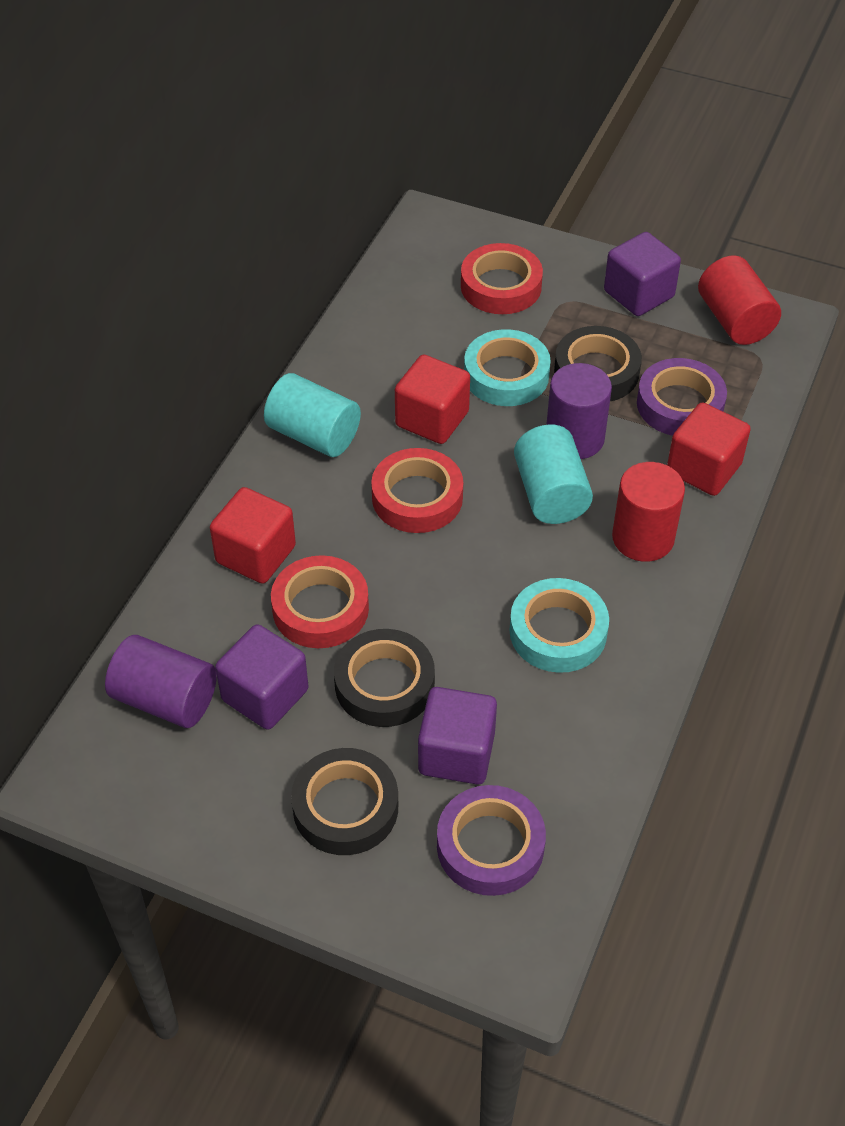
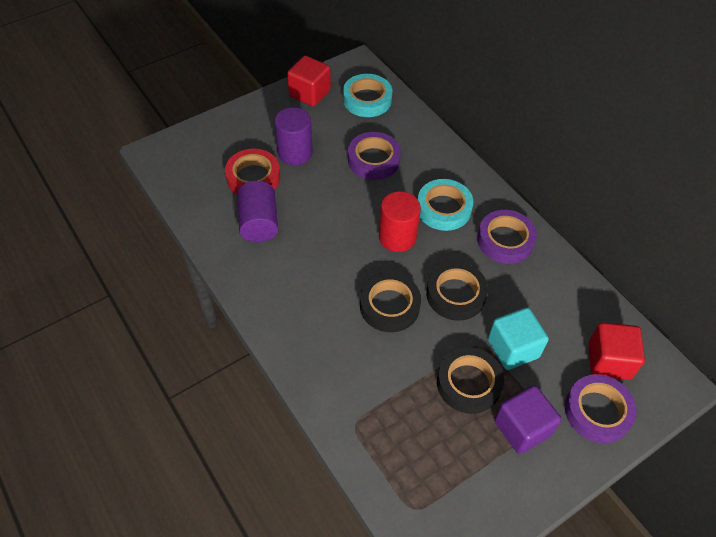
purple cube: 3 -> 1
purple tape: 2 -> 3
red cube: 3 -> 2
red cylinder: 2 -> 1
red tape: 3 -> 1
turquoise cube: 0 -> 1
turquoise cylinder: 2 -> 0

